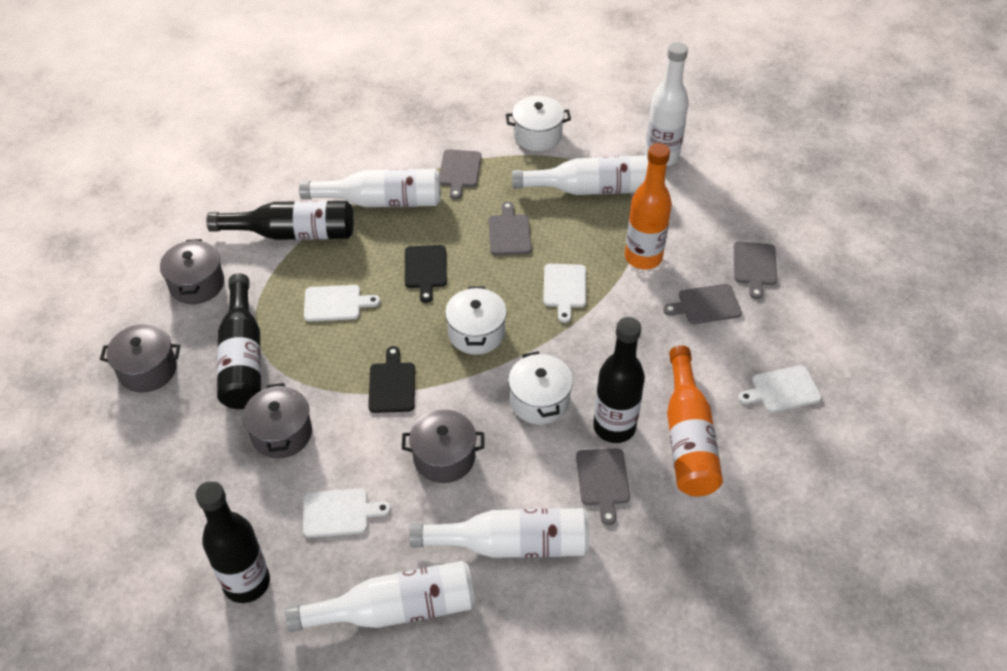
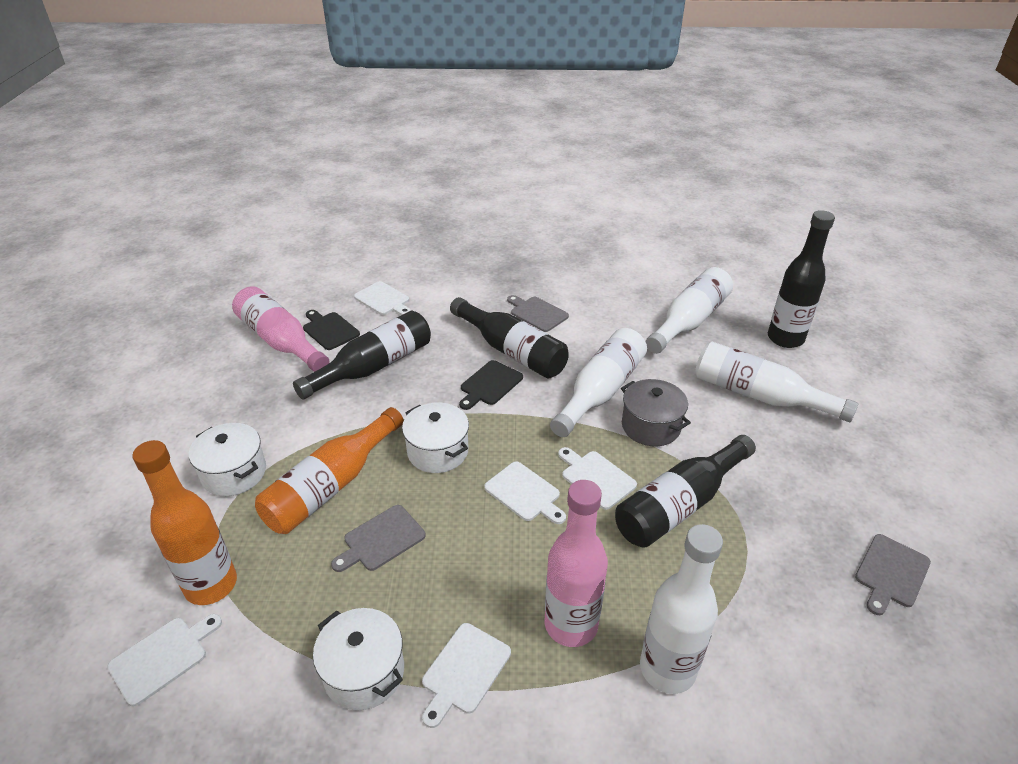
grey cutting board: 5 -> 3
grey pot: 4 -> 1
pink bottle: 0 -> 2
white bottle: 5 -> 4
white cutting board: 4 -> 5

